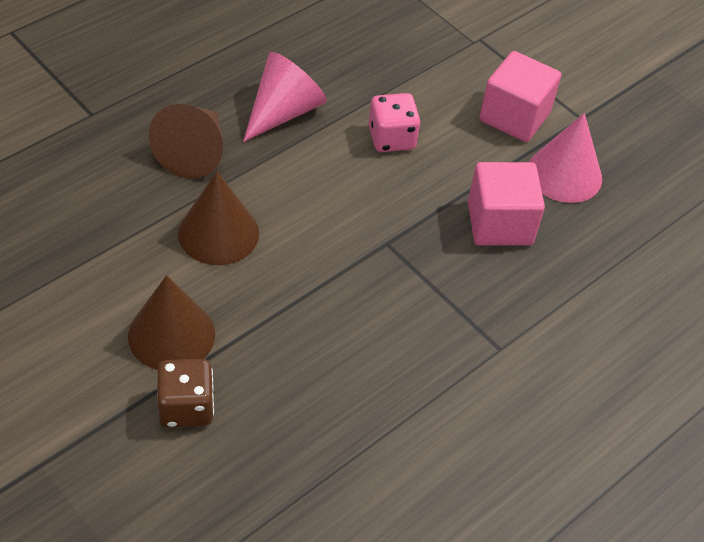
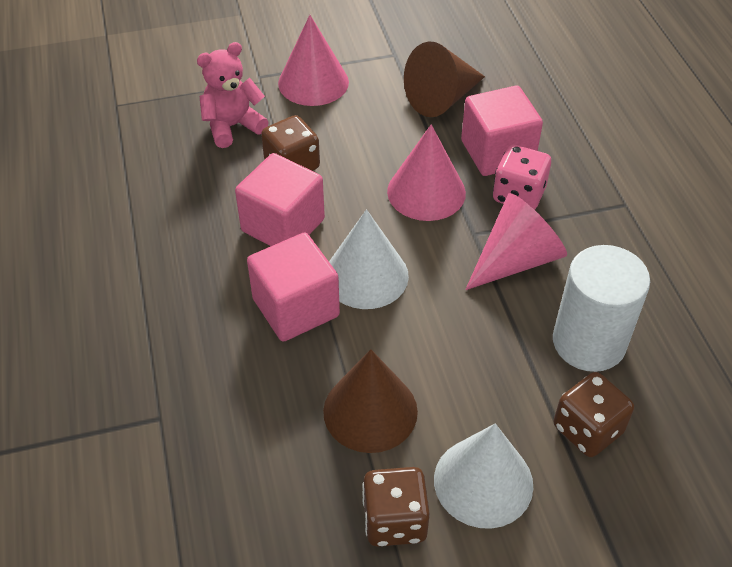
brown cone: 3 -> 2
brown dice: 1 -> 3
pink cone: 2 -> 3
pink cube: 2 -> 3
pink teddy bear: 0 -> 1
white cone: 0 -> 2
white cylinder: 0 -> 1

